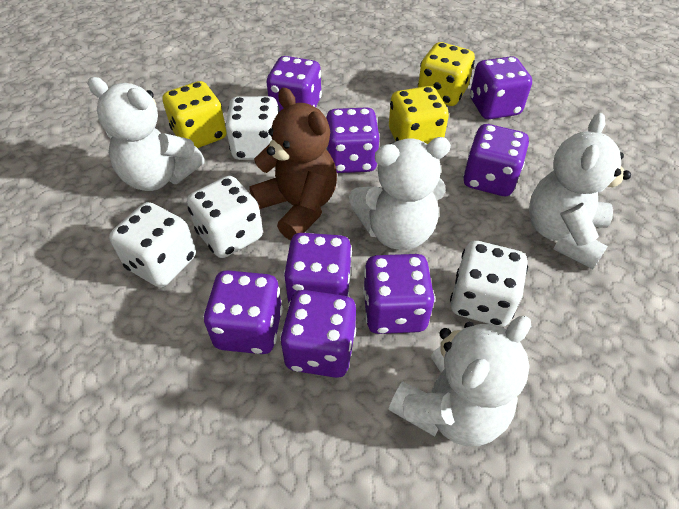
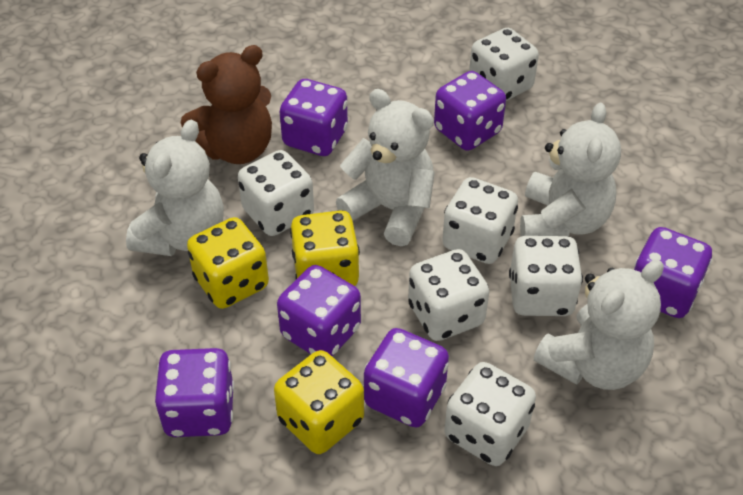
purple dice: 8 -> 6
white dice: 4 -> 6

